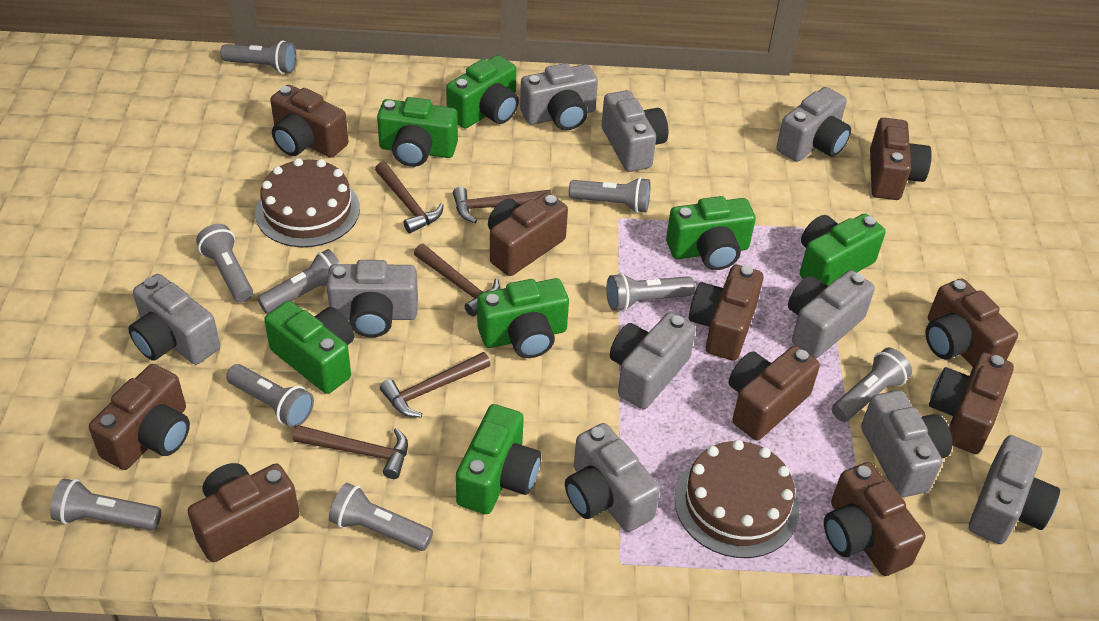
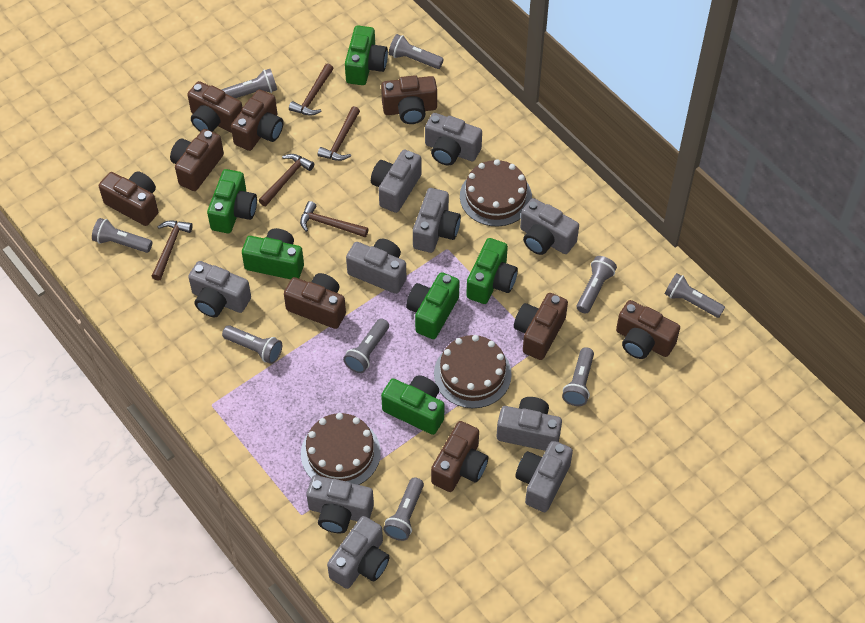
brown cake: 2 -> 3
brown camera: 10 -> 9
green camera: 7 -> 6

